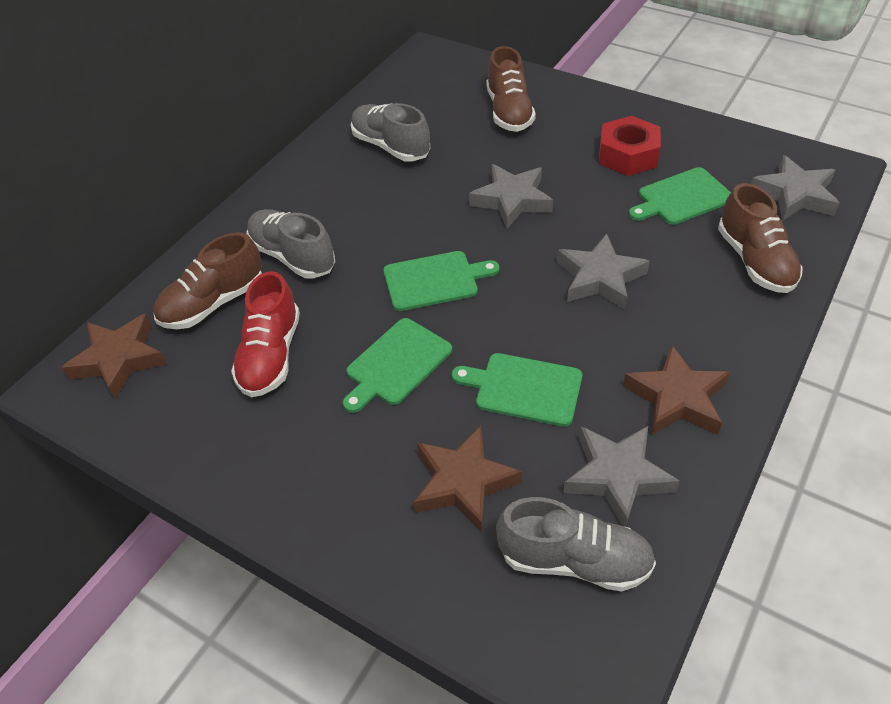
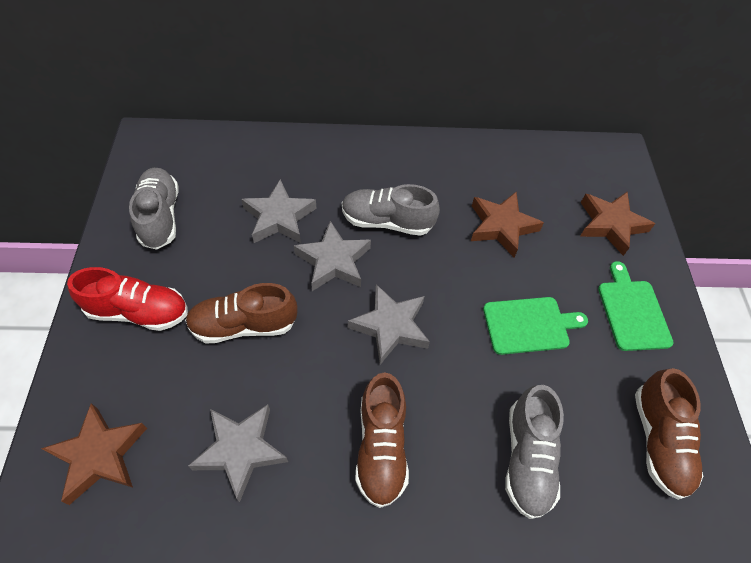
green cutting board: 4 -> 2
red nut: 1 -> 0

